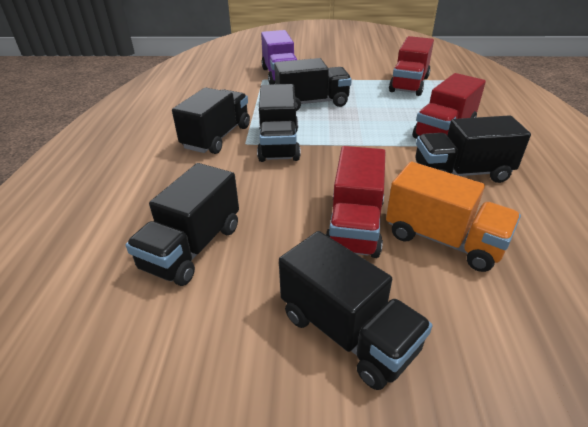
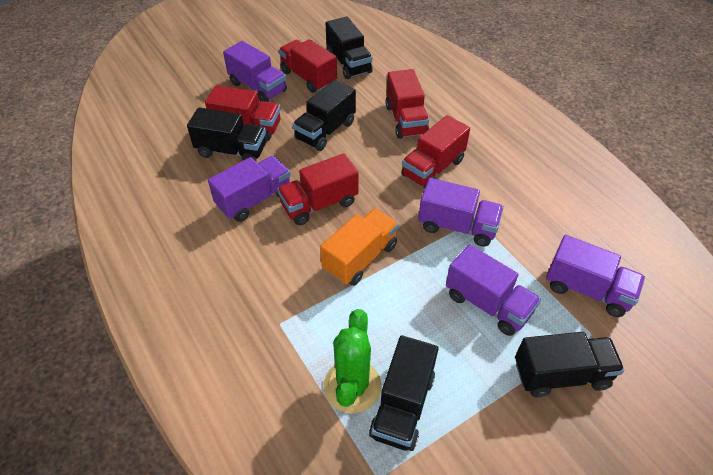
black truck: 6 -> 5
green cactus: 0 -> 1
purple truck: 1 -> 5
red truck: 3 -> 5

